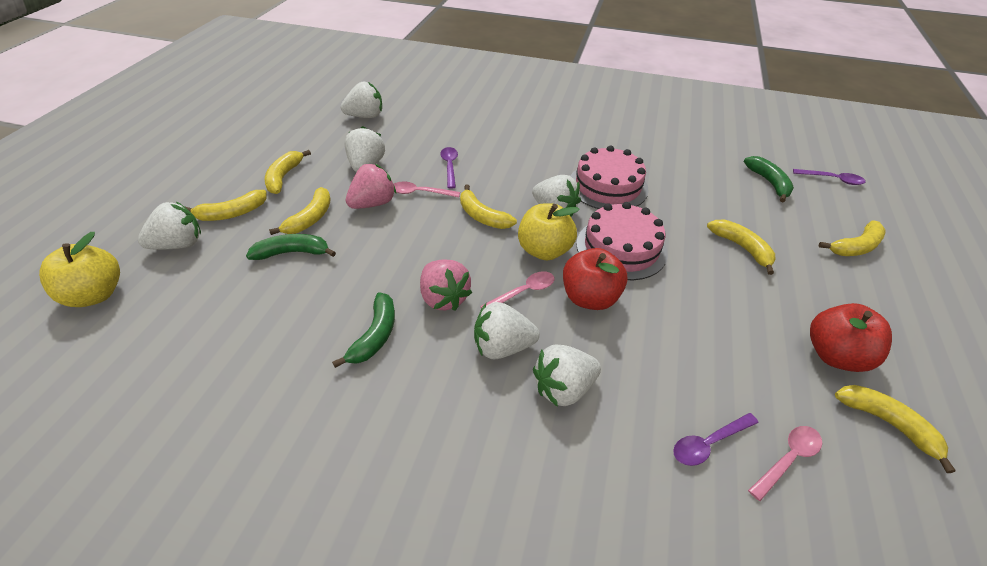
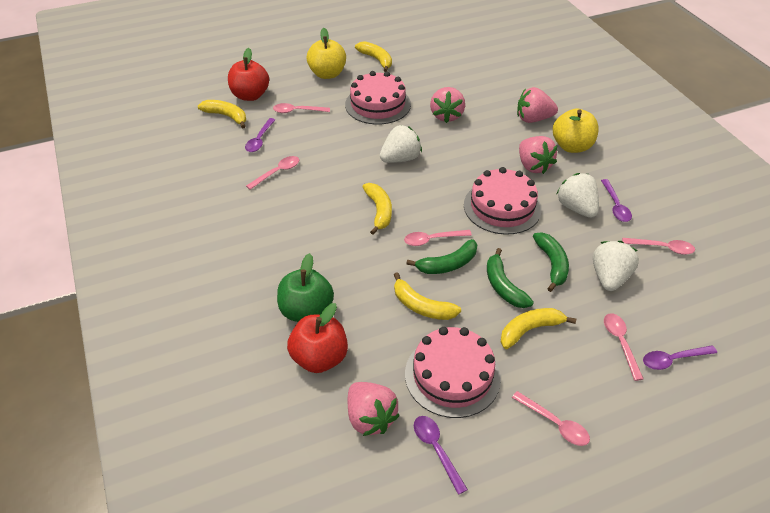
green apple: 0 -> 1
pink cake: 2 -> 3
pink spoon: 3 -> 6
pink strawberry: 2 -> 4
purple spoon: 3 -> 4
white strawberry: 6 -> 3
yellow banana: 7 -> 5

